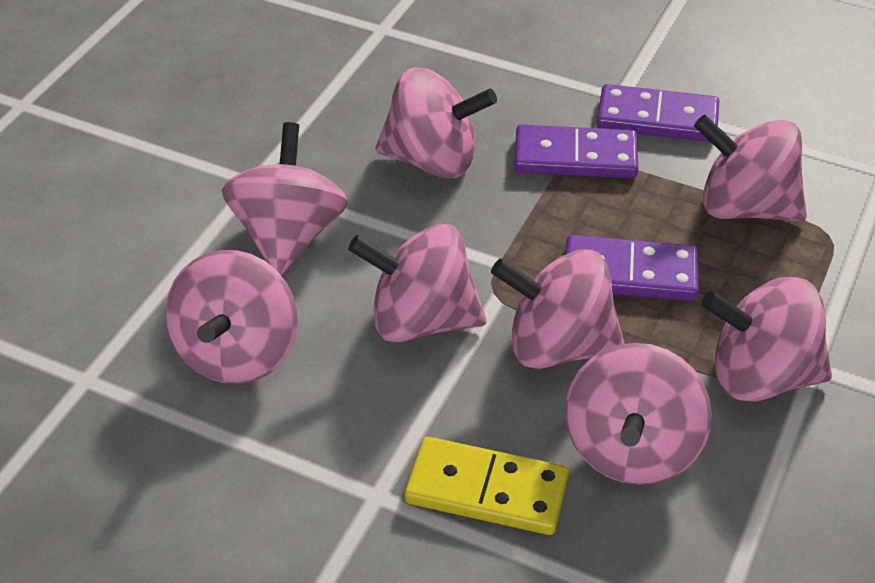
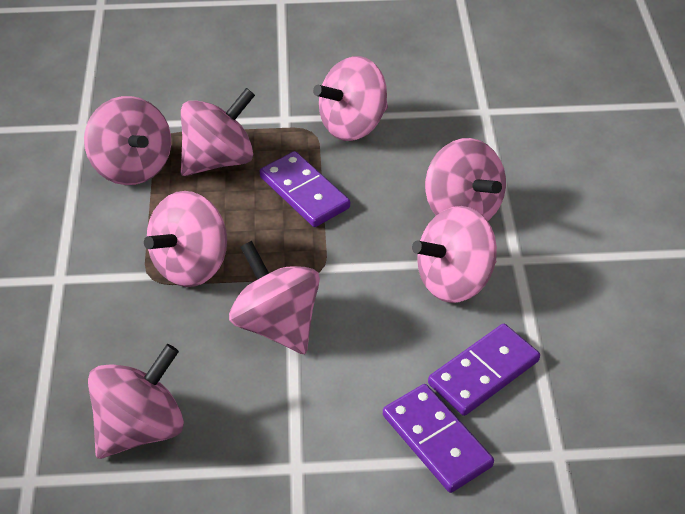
yellow domino: 1 -> 0

